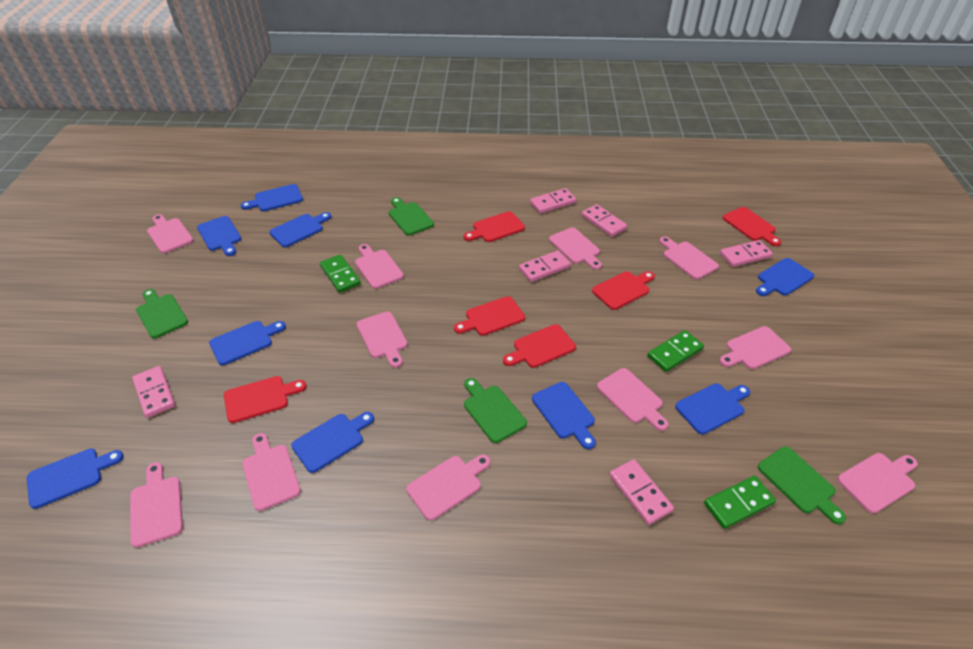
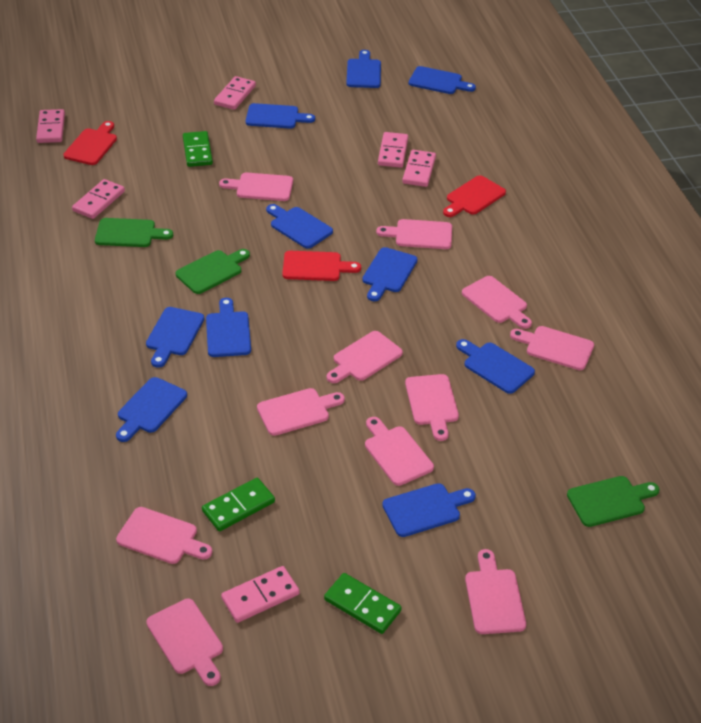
blue cutting board: 9 -> 10
green cutting board: 4 -> 3
red cutting board: 6 -> 3

